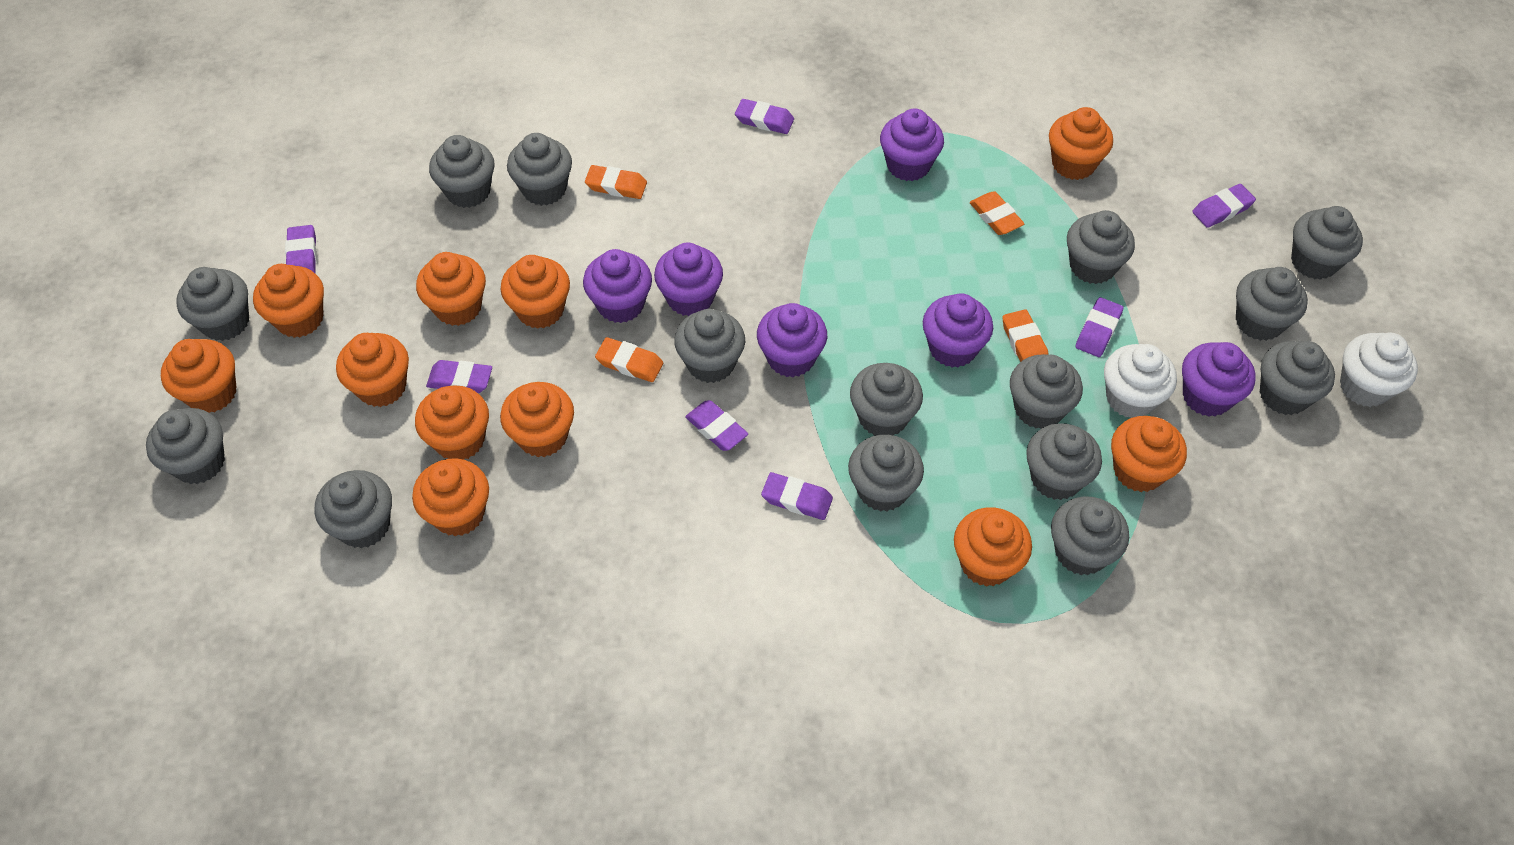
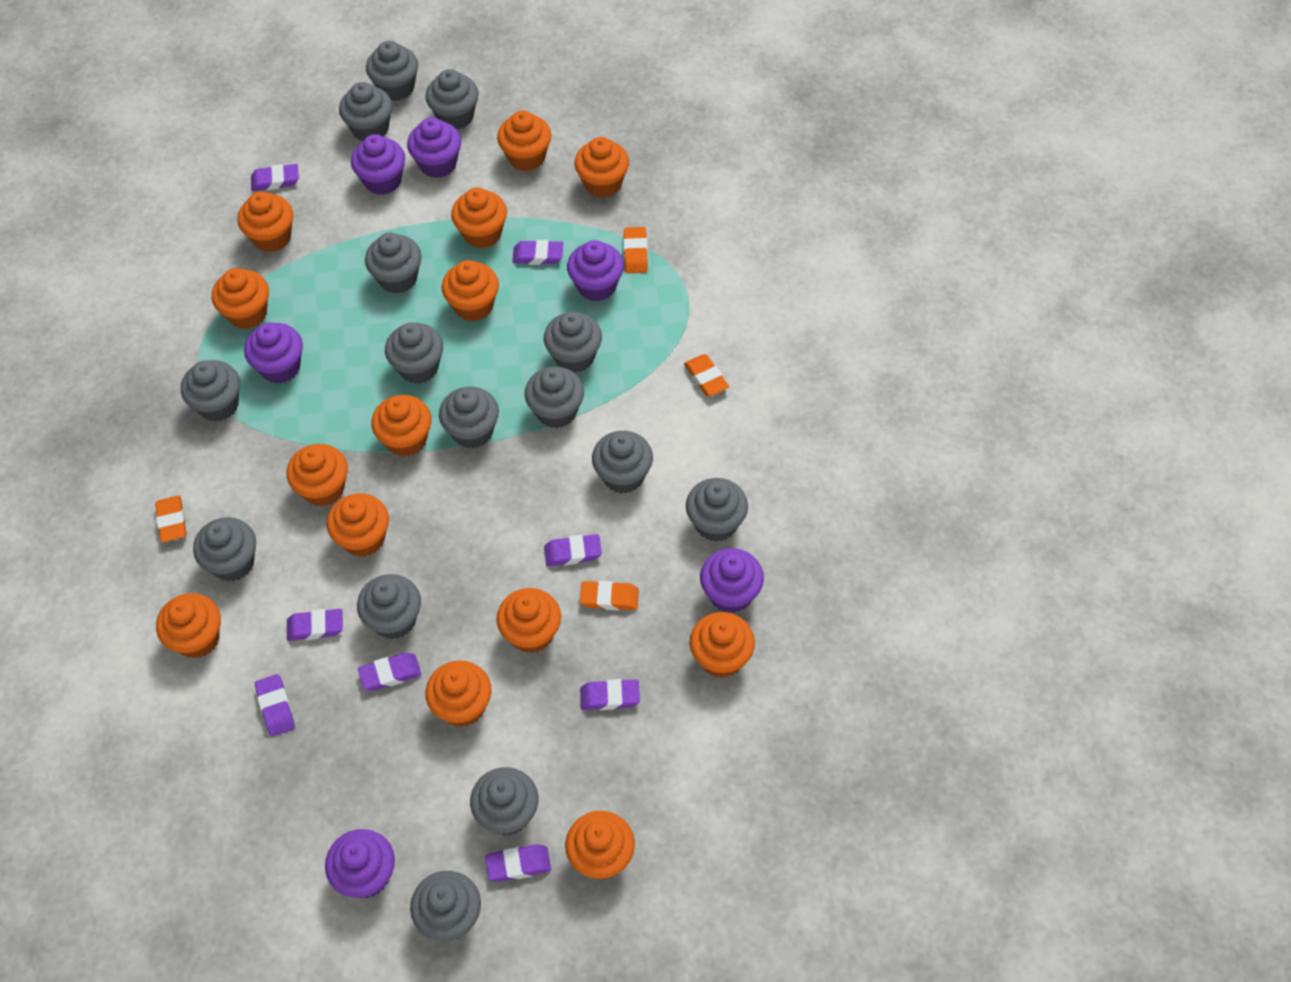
orange cupcake: 11 -> 14
purple eraser: 7 -> 8
white cupcake: 2 -> 0

